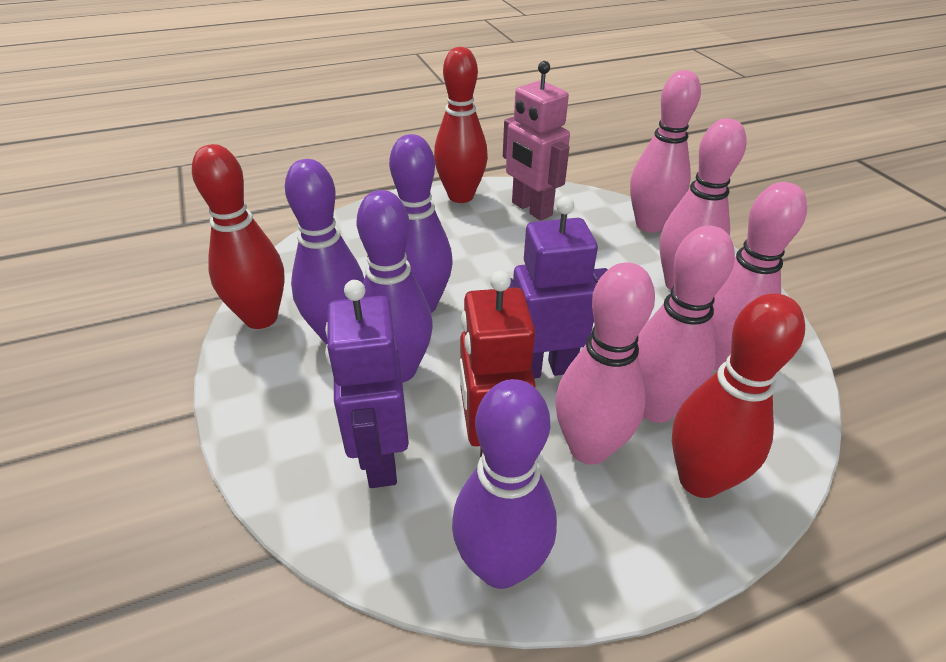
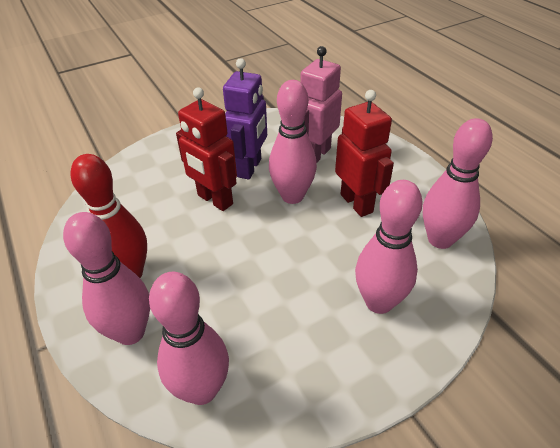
purple bowling pin: 4 -> 0
purple robot: 2 -> 1
red bowling pin: 3 -> 1
red robot: 1 -> 2

